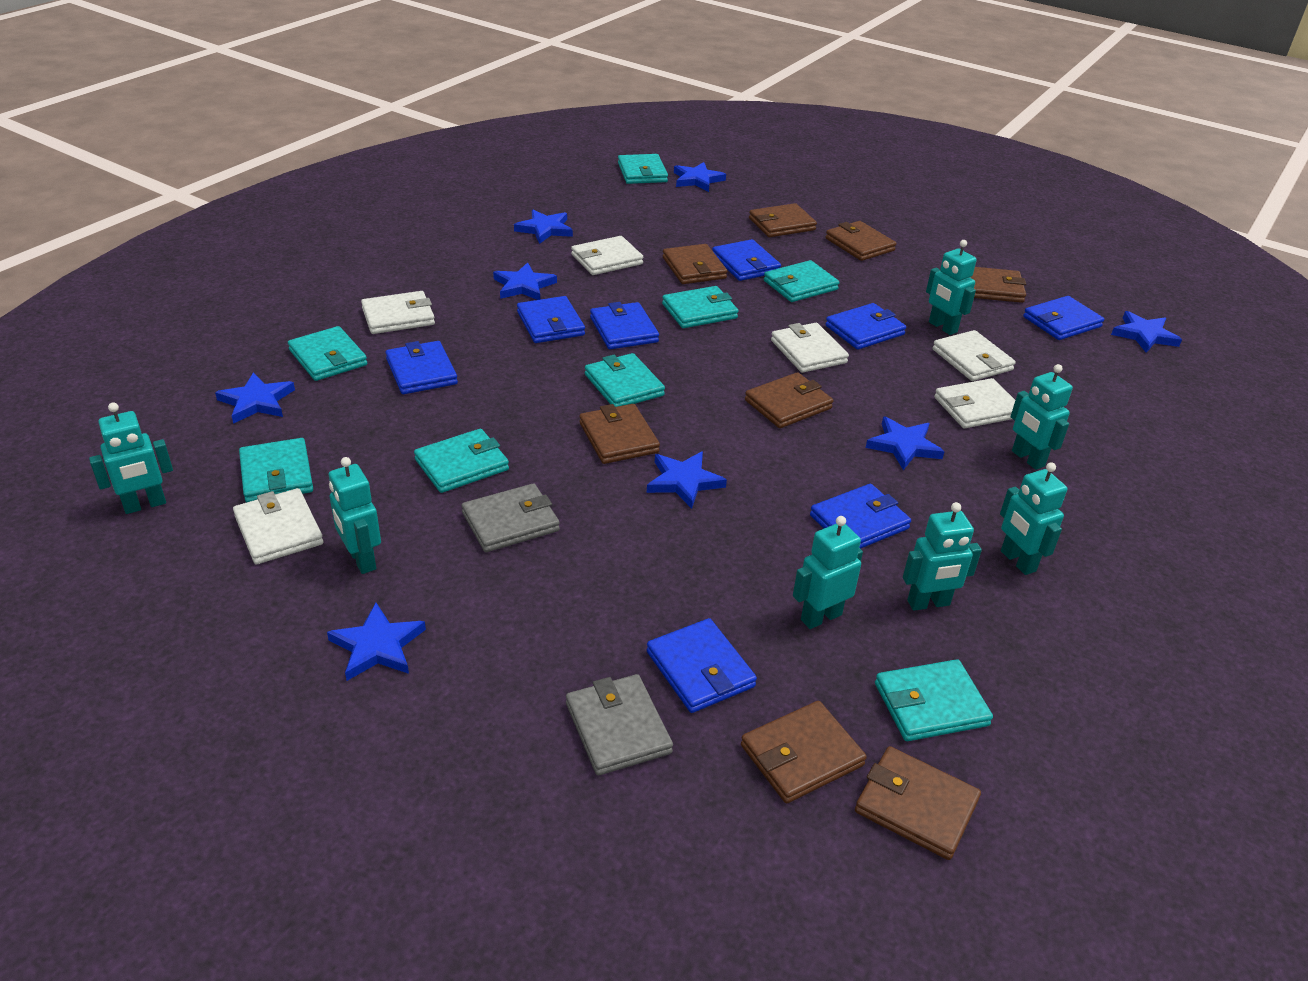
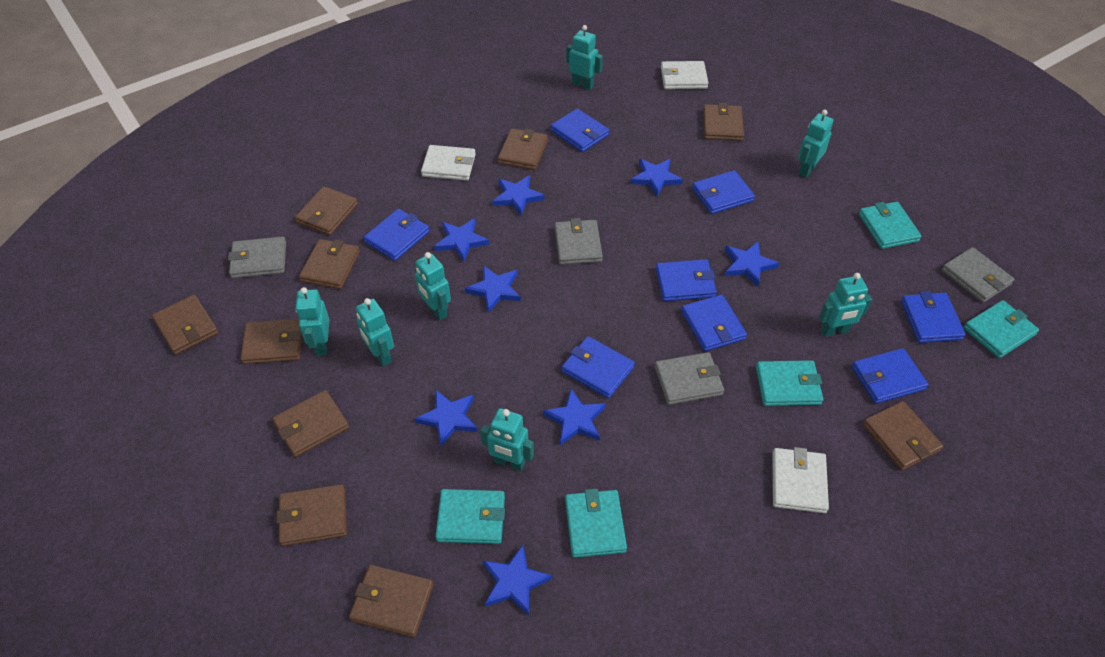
brown wallet: 8 -> 10
grey wallet: 2 -> 4
turquoise wallet: 8 -> 5
white wallet: 6 -> 3

